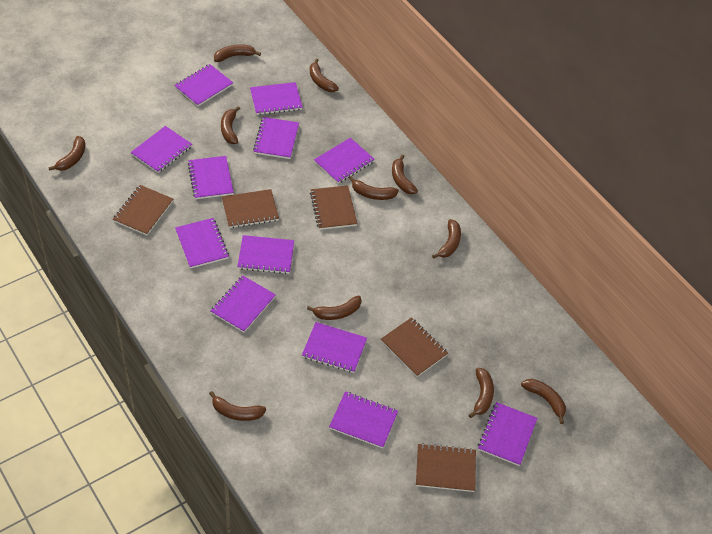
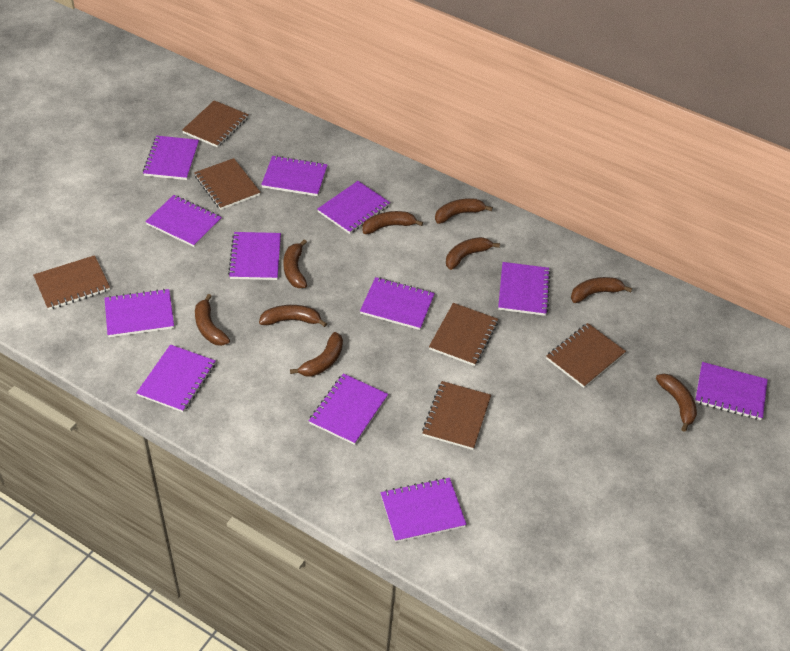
brown banana: 11 -> 9
brown notebook: 5 -> 6

